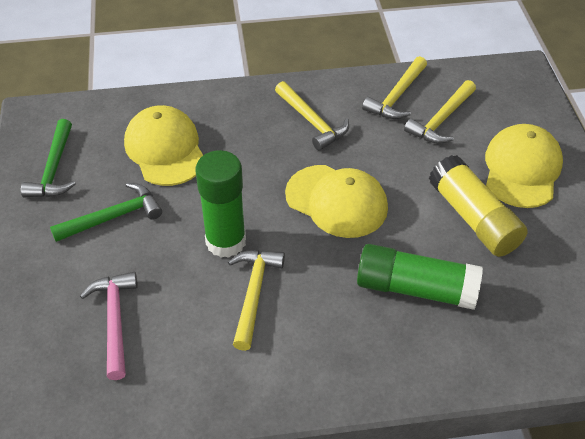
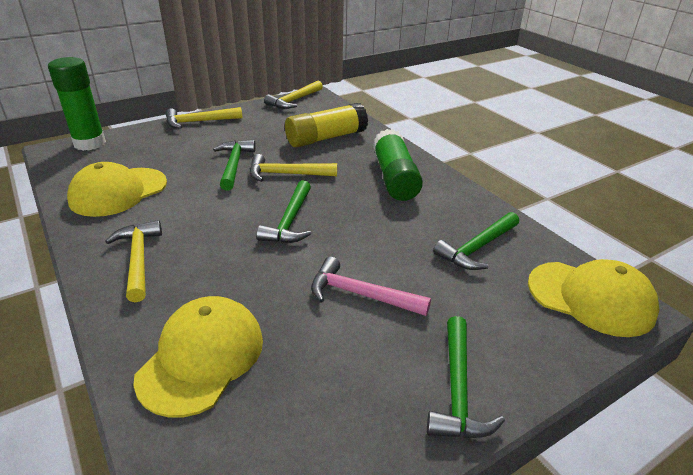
green hammer: 2 -> 4

